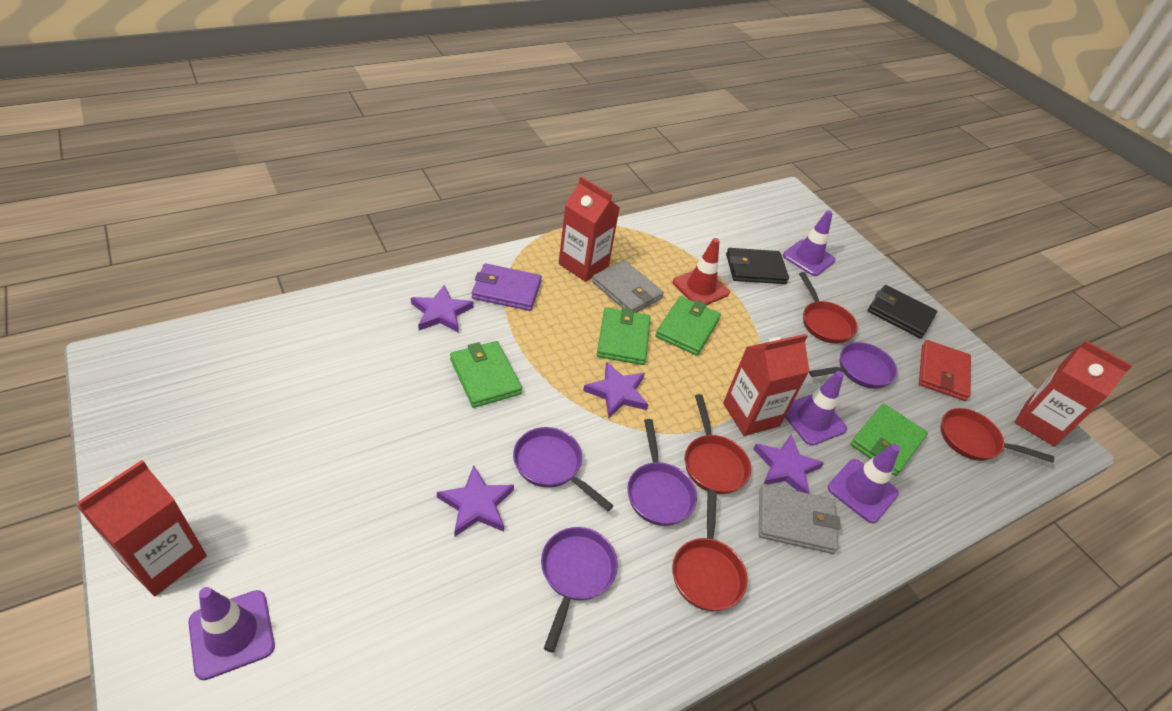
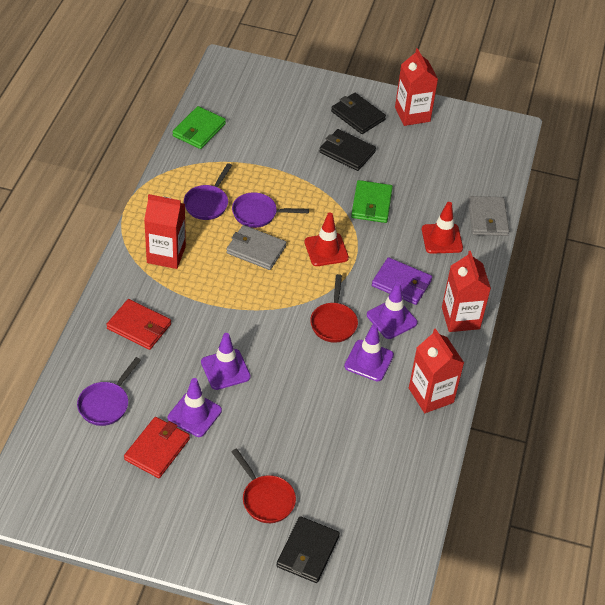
black wallet: 2 -> 3
green wallet: 4 -> 2
purple pan: 4 -> 3
purple star: 4 -> 0
red pan: 4 -> 2
red traffic cone: 1 -> 2
red wallet: 1 -> 2

